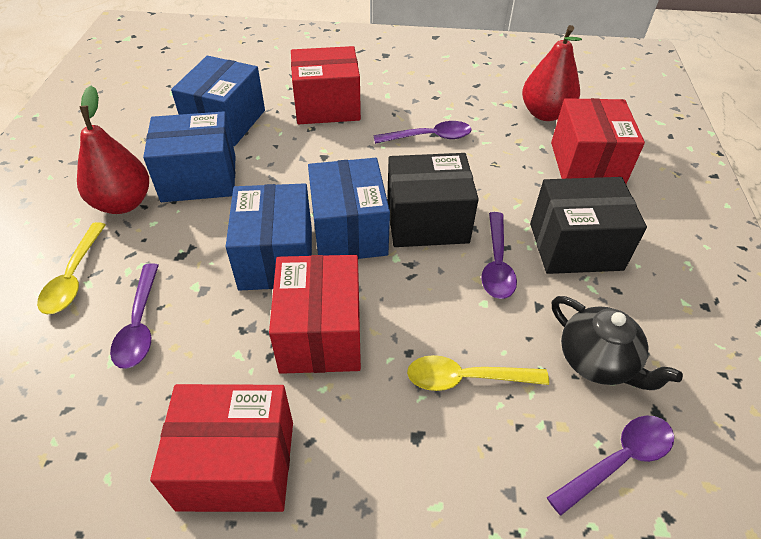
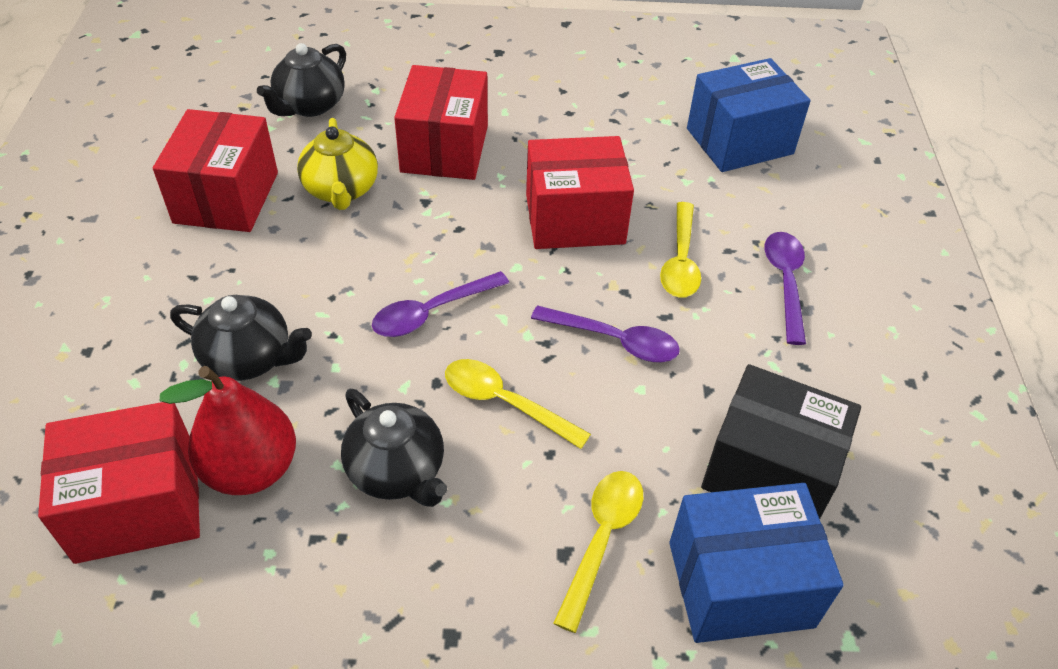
black box: 2 -> 1
black teapot: 1 -> 3
blue box: 4 -> 2
purple spoon: 4 -> 3
red pear: 2 -> 1
yellow spoon: 2 -> 3
yellow teapot: 0 -> 1

